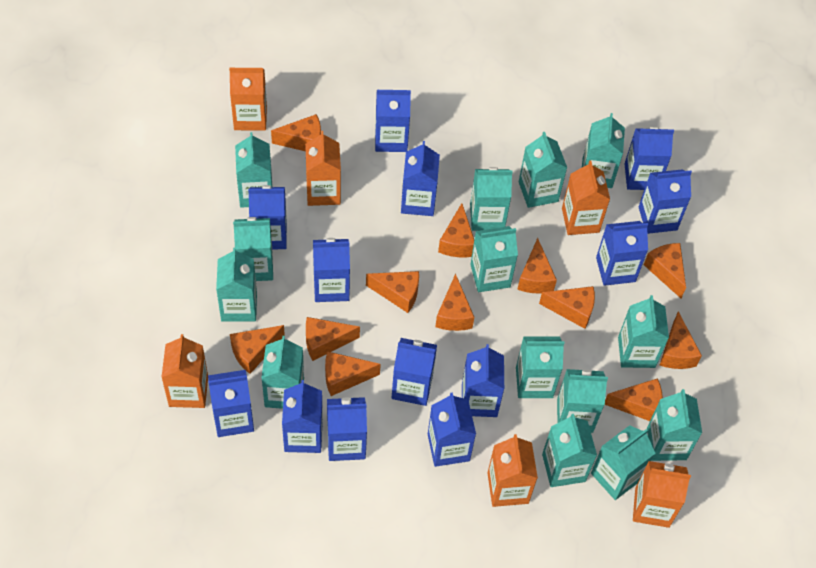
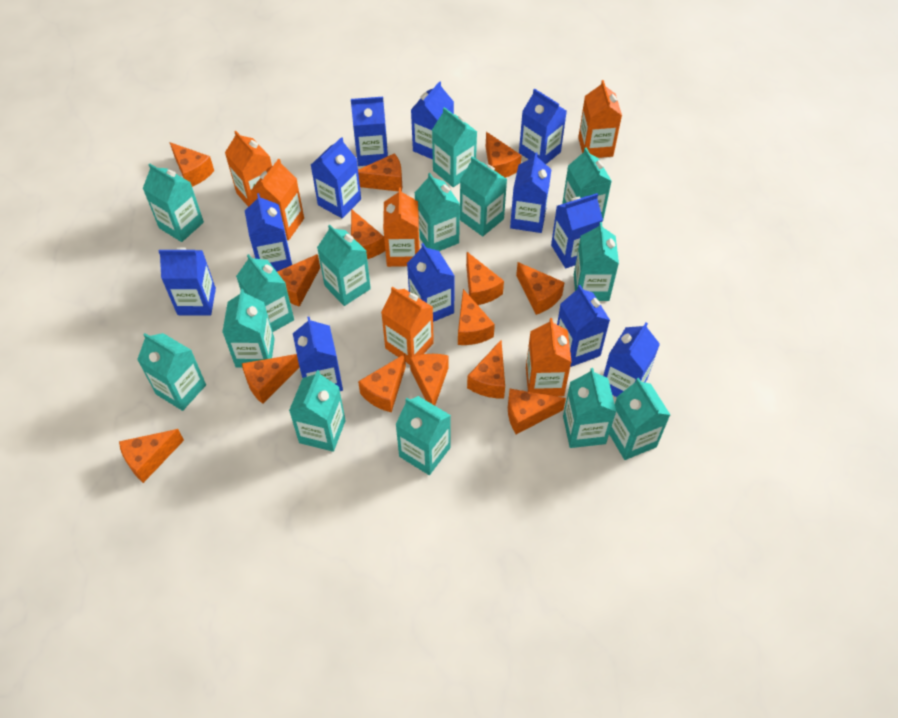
blue carton: 13 -> 12
orange cheese: 12 -> 14

